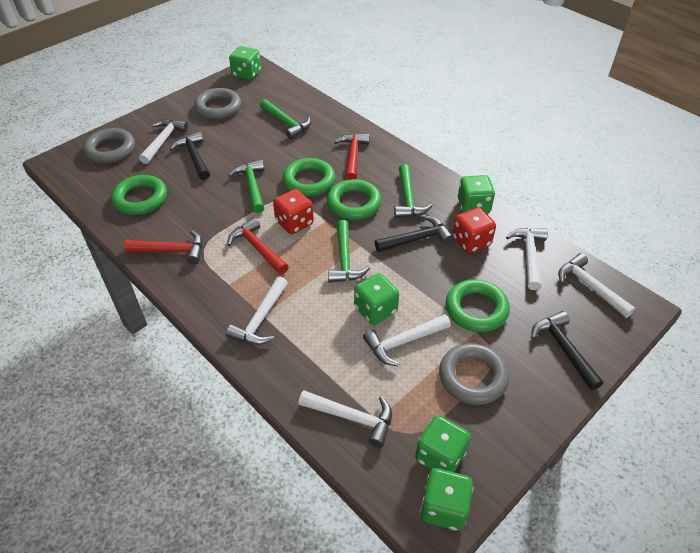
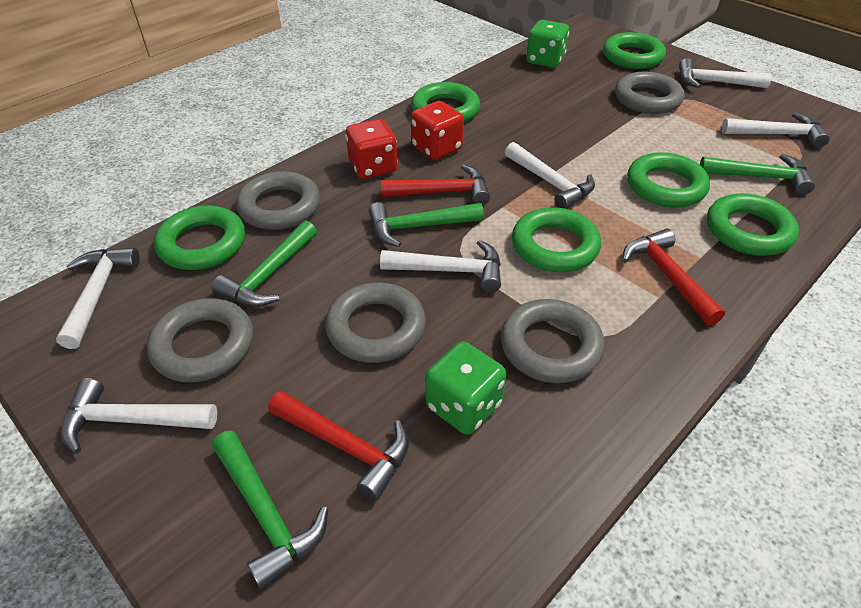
black hammer: 3 -> 0
green dice: 5 -> 2
green ring: 4 -> 6
grey ring: 3 -> 5

